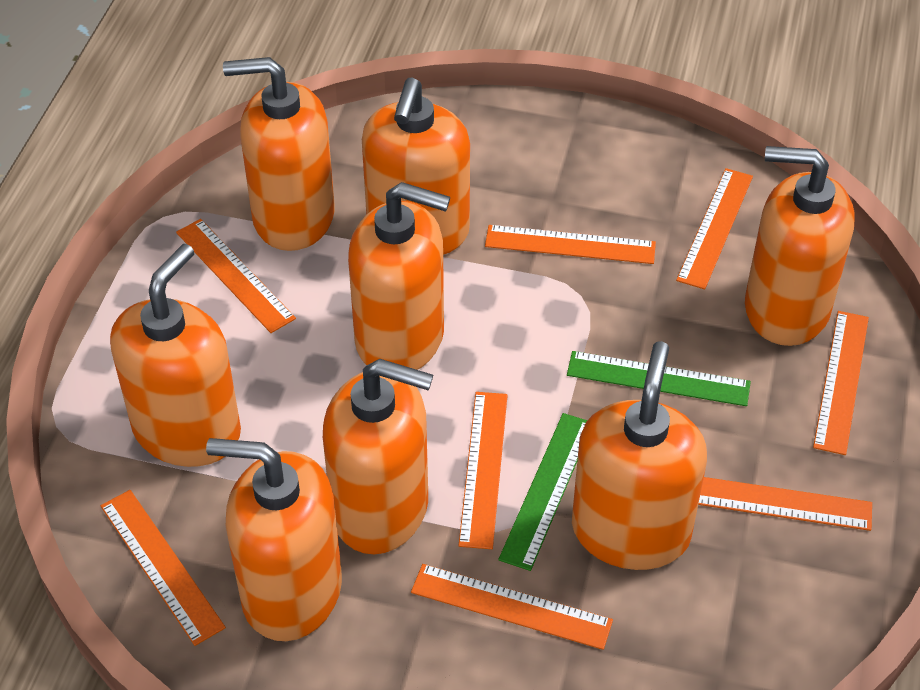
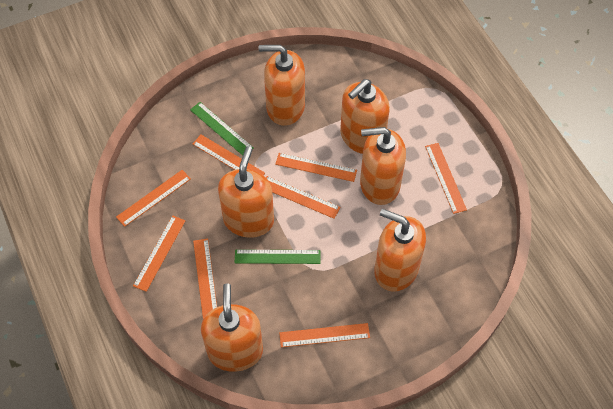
orange soap dispenser: 8 -> 6

